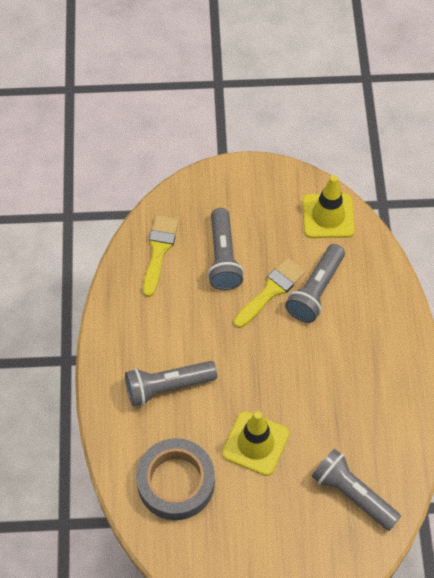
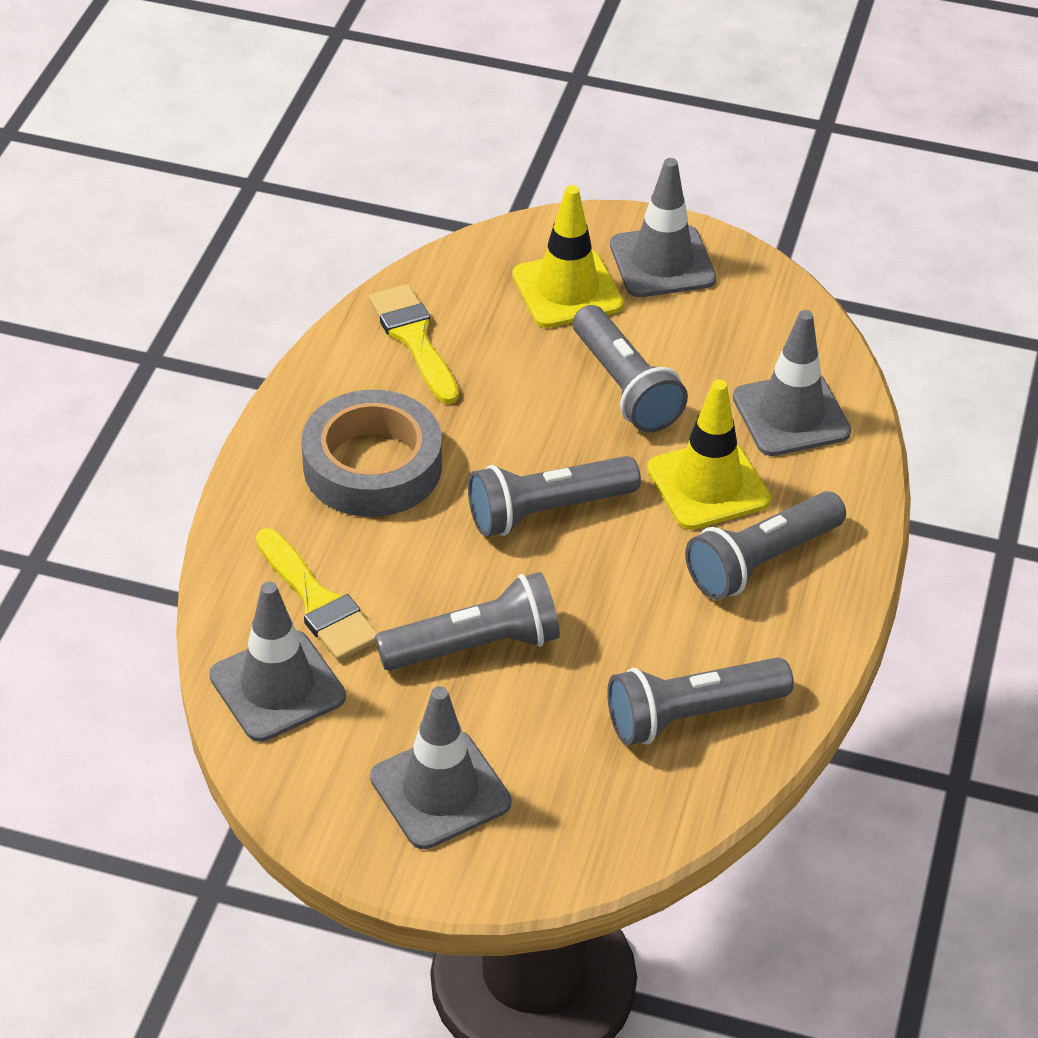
grey flashlight: 4 -> 5
grey traffic cone: 0 -> 4

